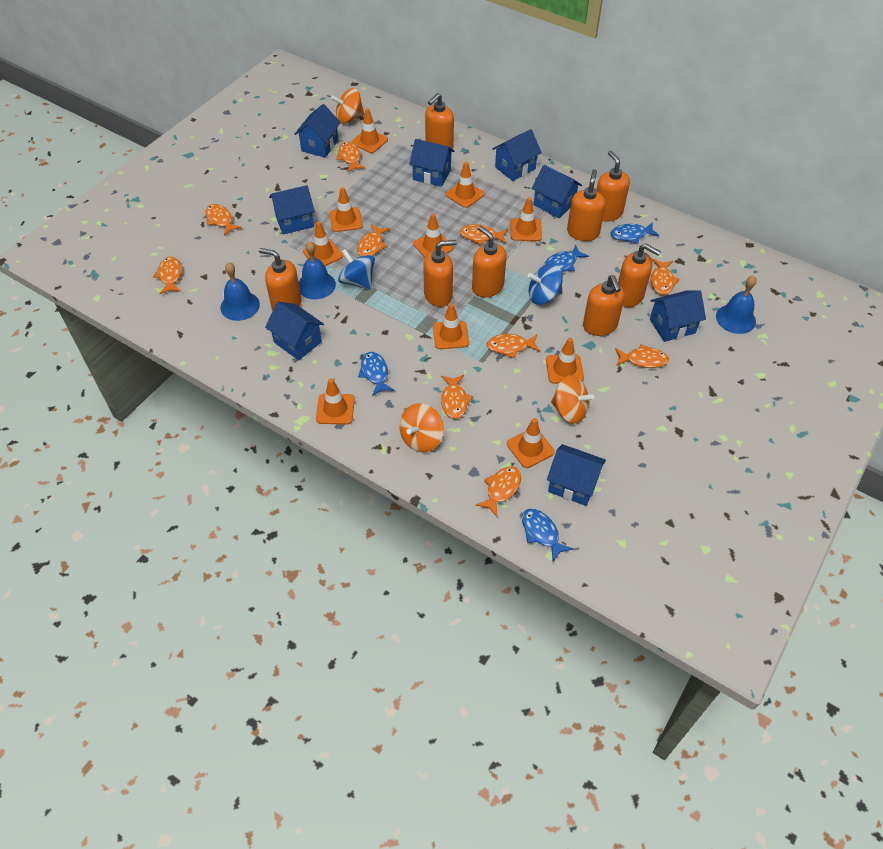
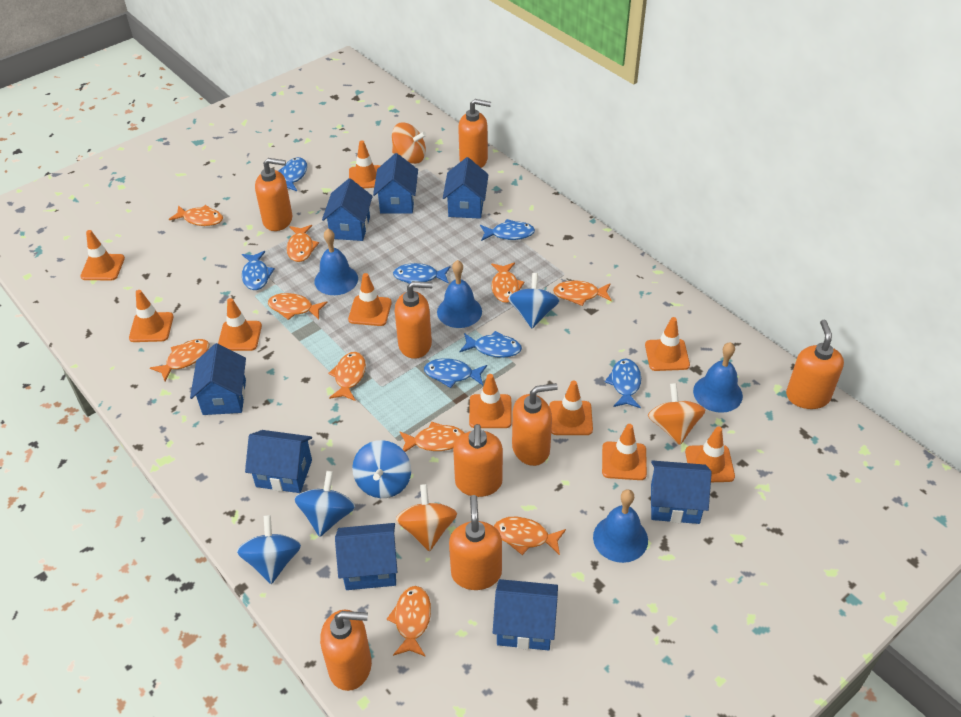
blue bell: 3 -> 4
blue fish: 4 -> 7
blue spinning top: 2 -> 4

